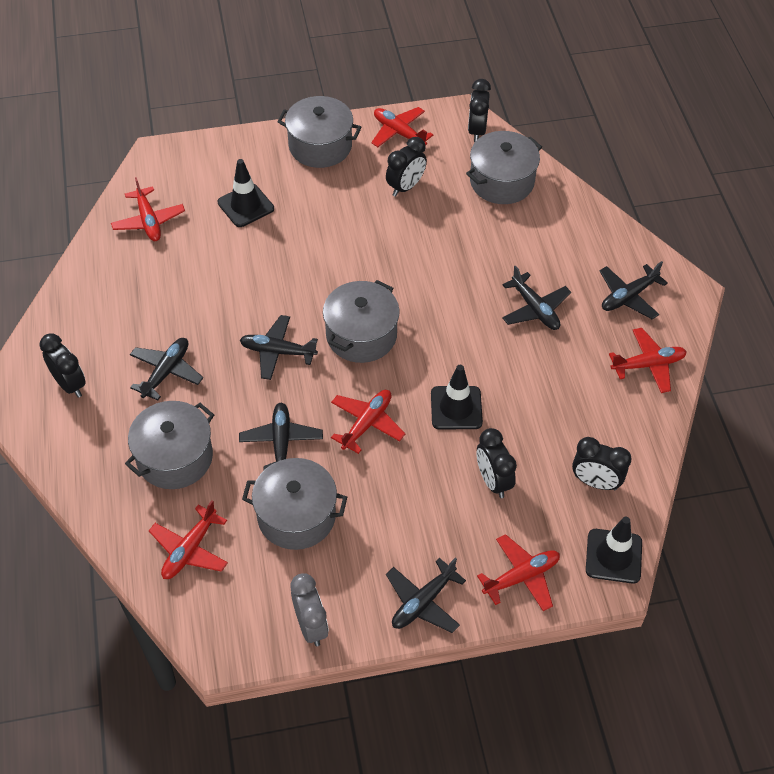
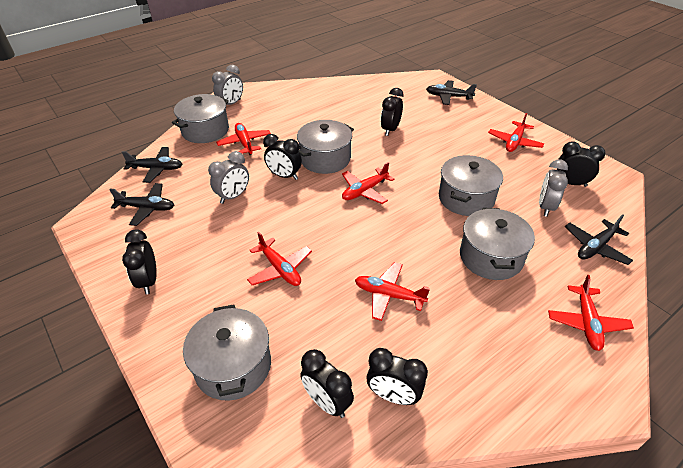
black clock: 5 -> 6
black plane: 6 -> 4
black traffic cone: 3 -> 0
grey clock: 1 -> 3

